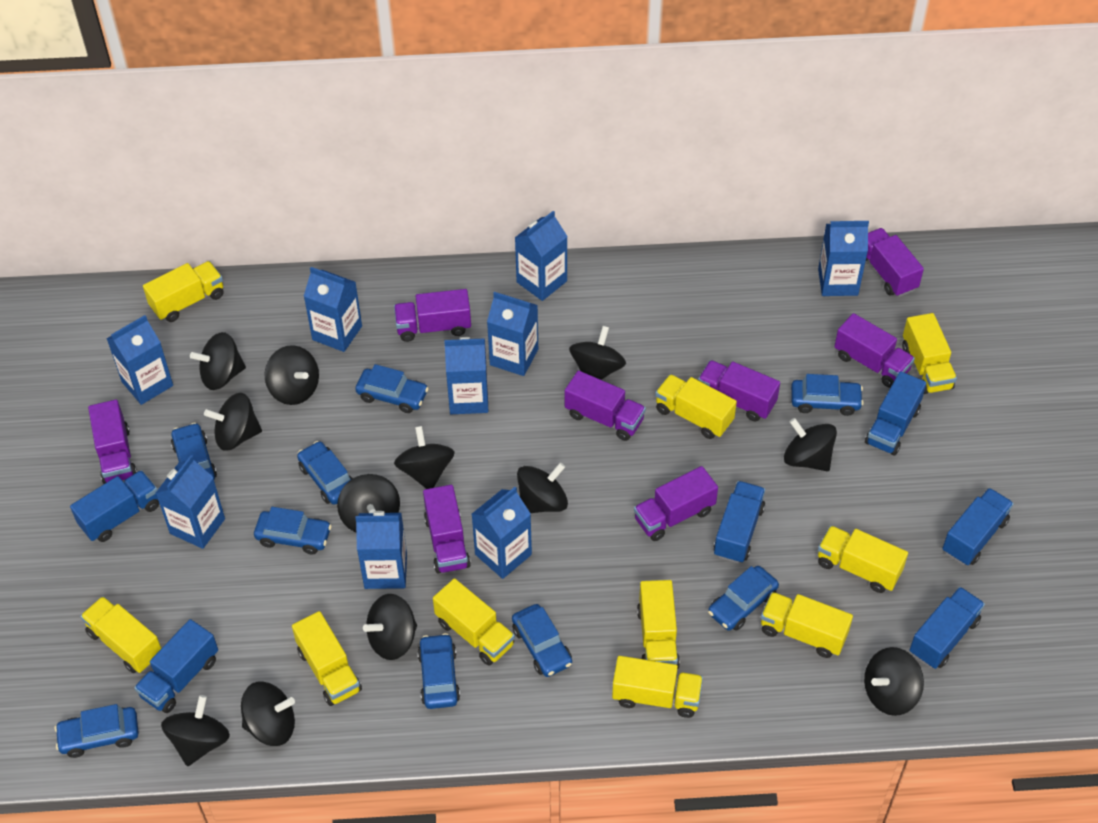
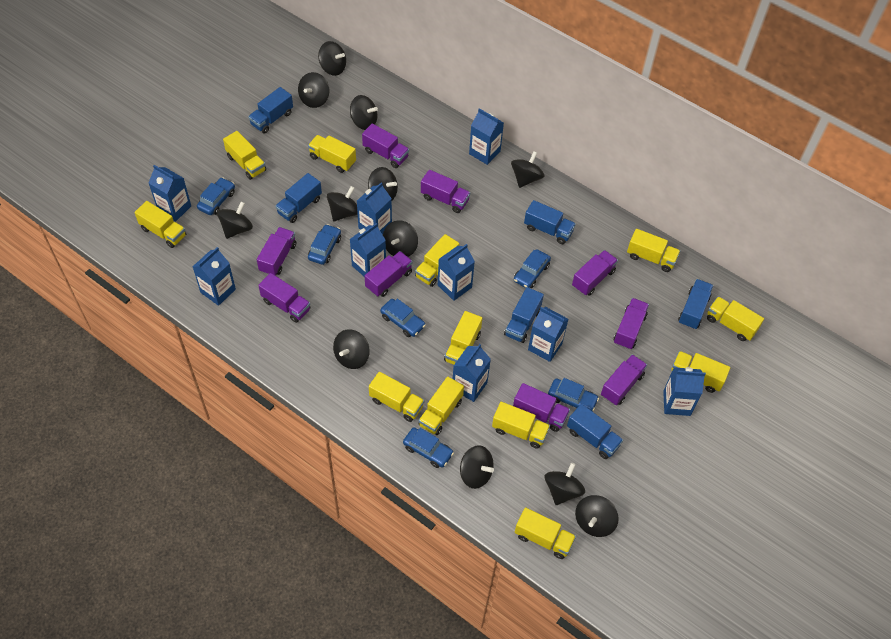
blue car: 9 -> 6
purple truck: 8 -> 9
yellow truck: 10 -> 12

